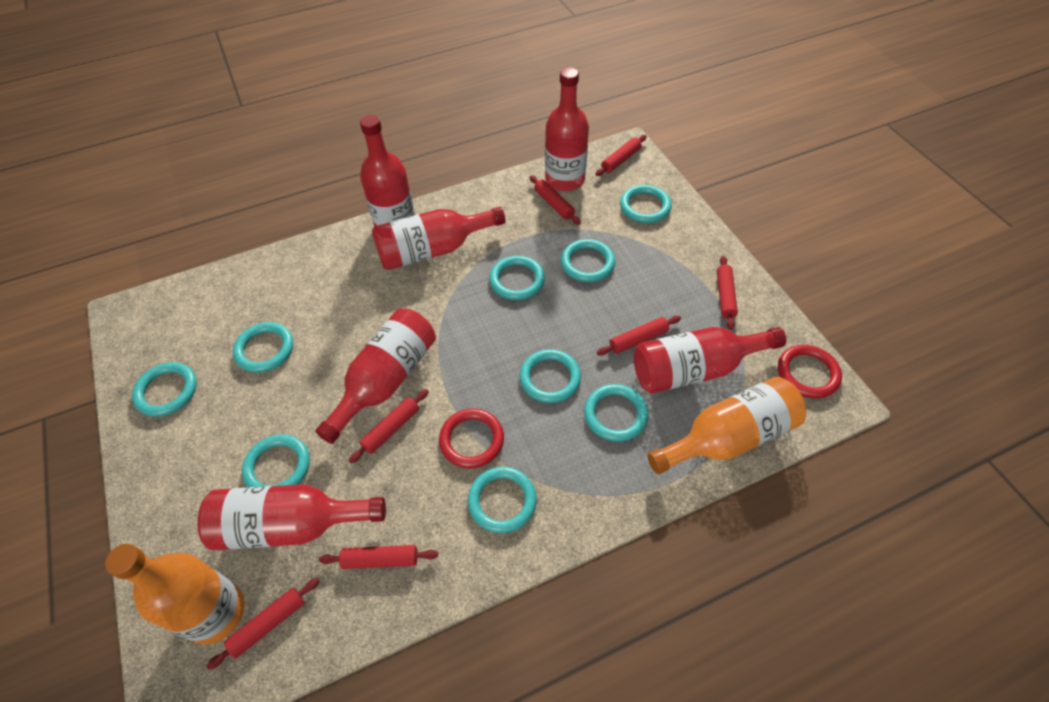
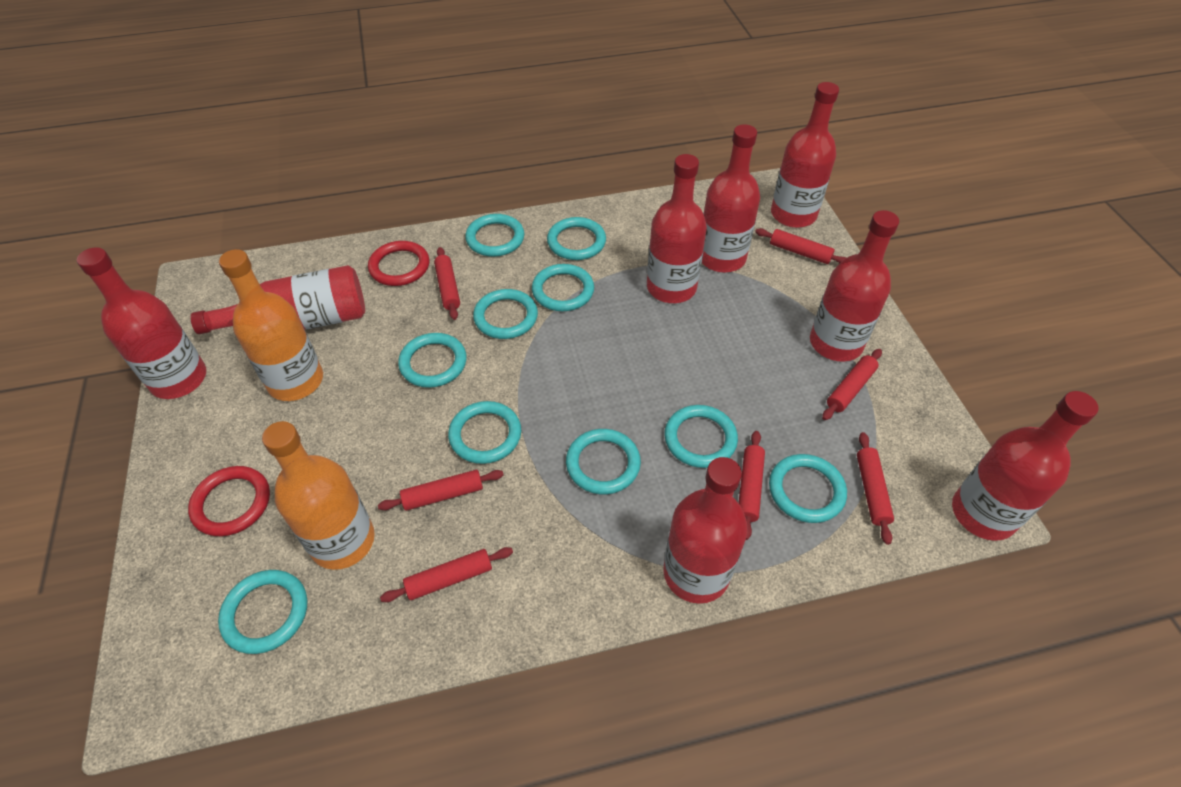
red bottle: 6 -> 8
turquoise ring: 9 -> 10

